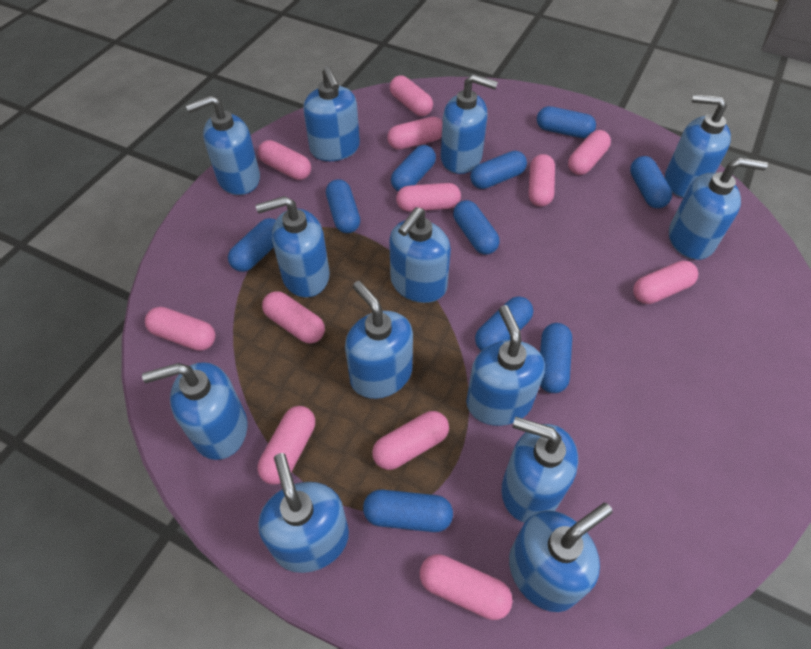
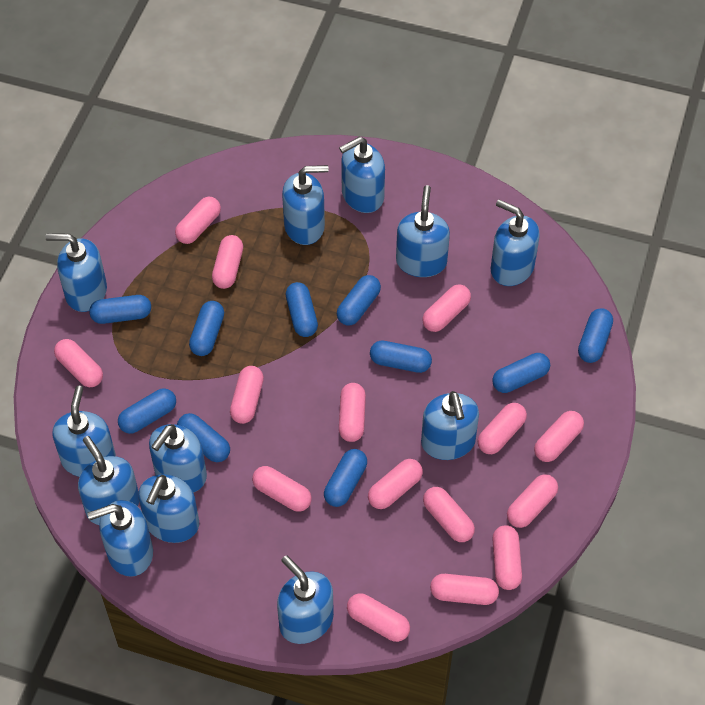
blue soap dispenser: 13 -> 12
pink capsule: 12 -> 15

